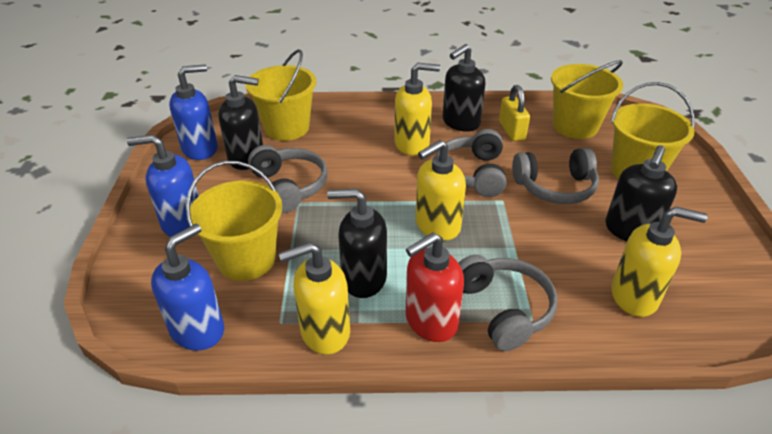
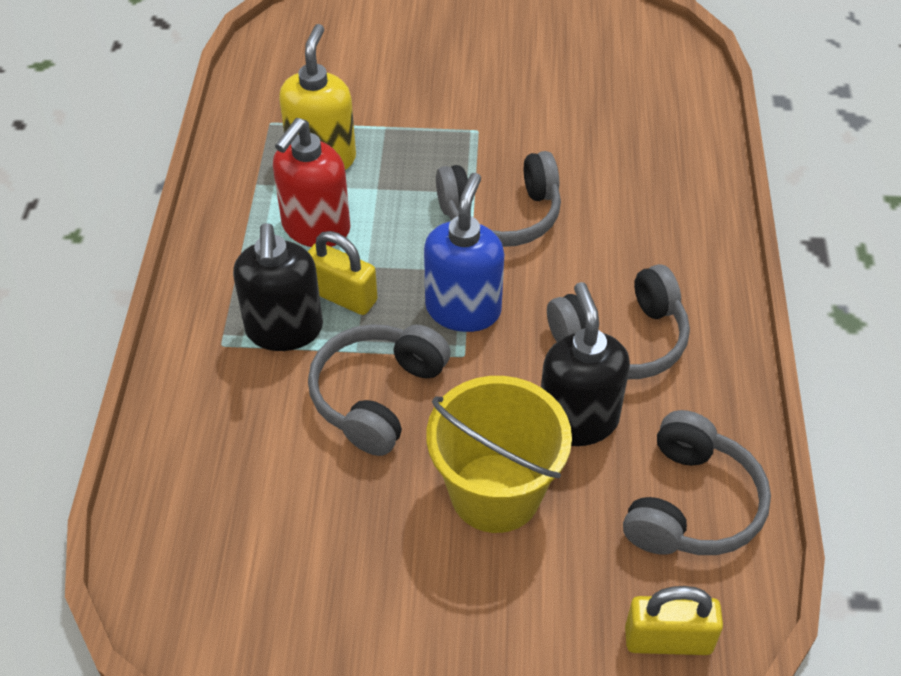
black soap dispenser: 4 -> 2
blue soap dispenser: 3 -> 1
yellow bucket: 4 -> 1
yellow padlock: 1 -> 2
yellow soap dispenser: 4 -> 1

